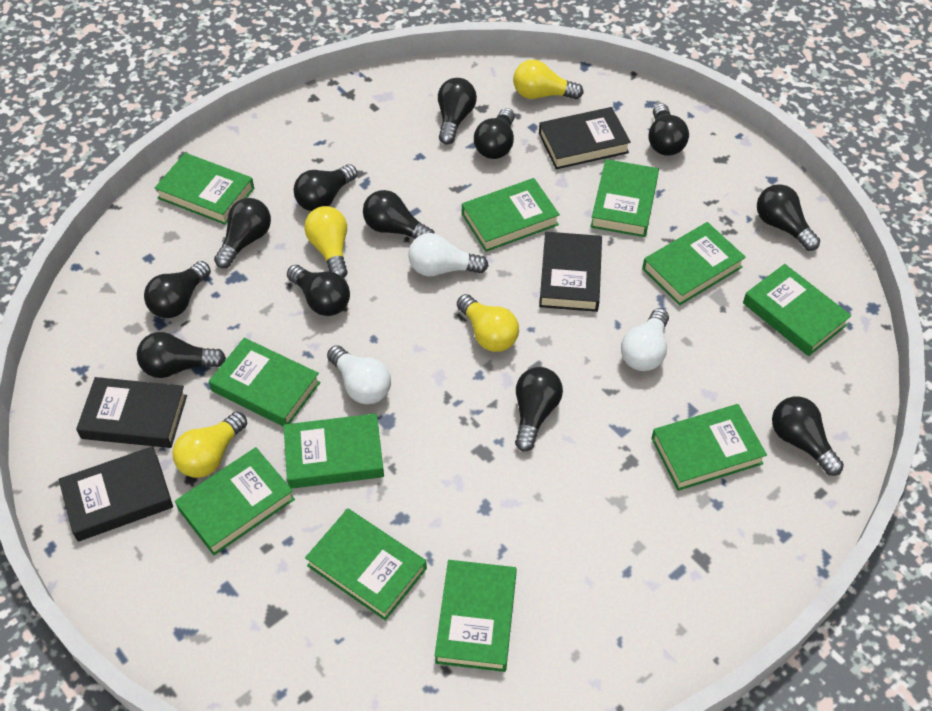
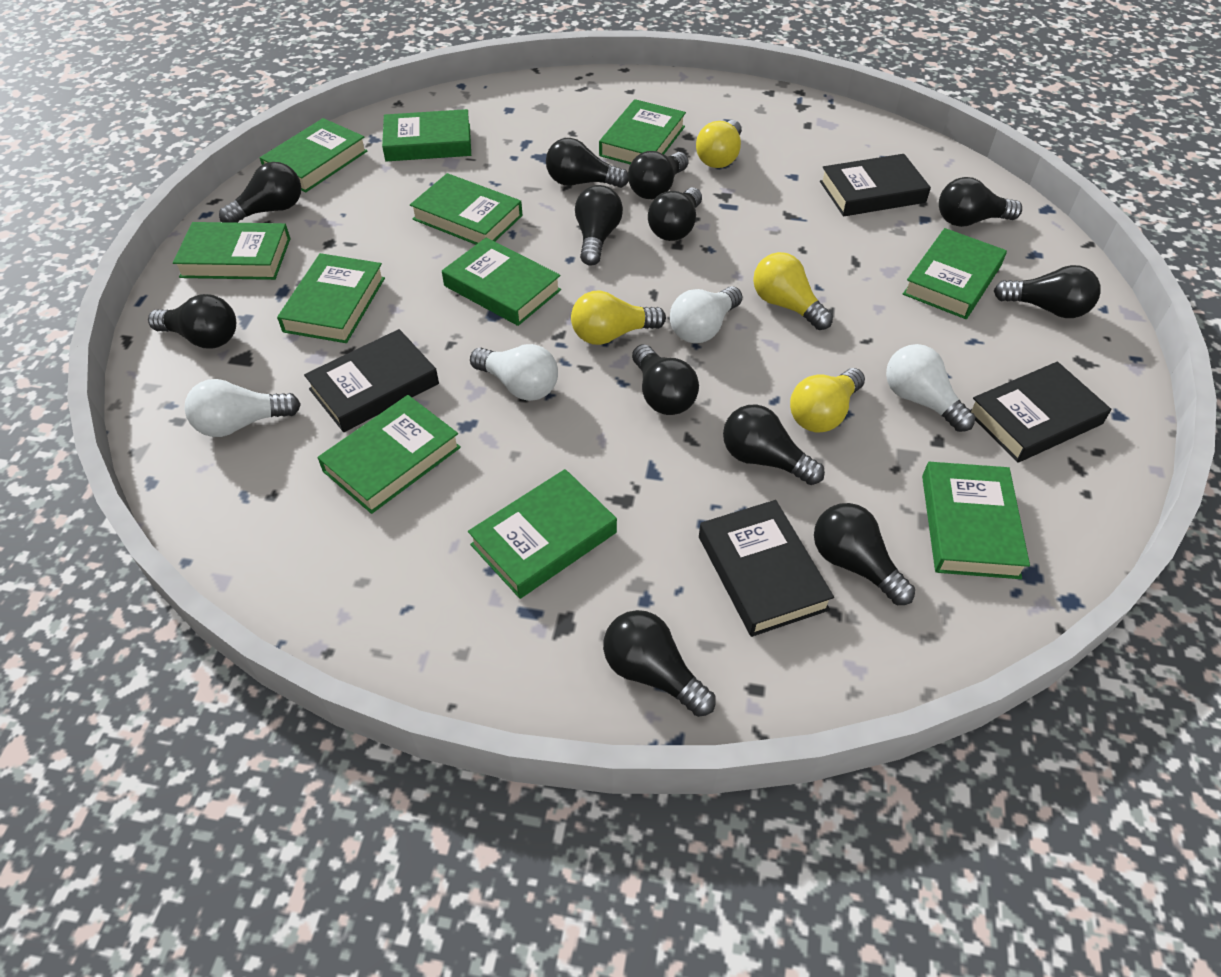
white light bulb: 3 -> 4

